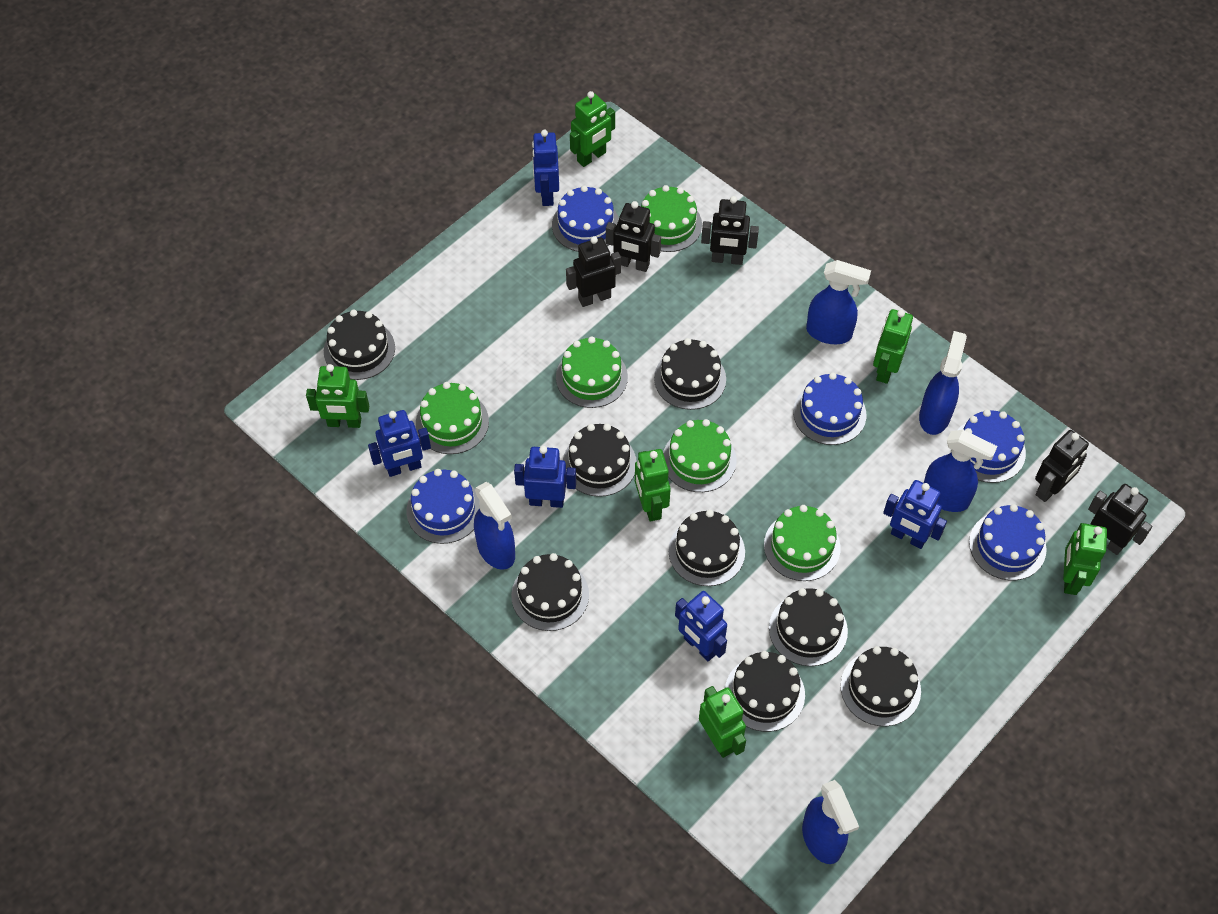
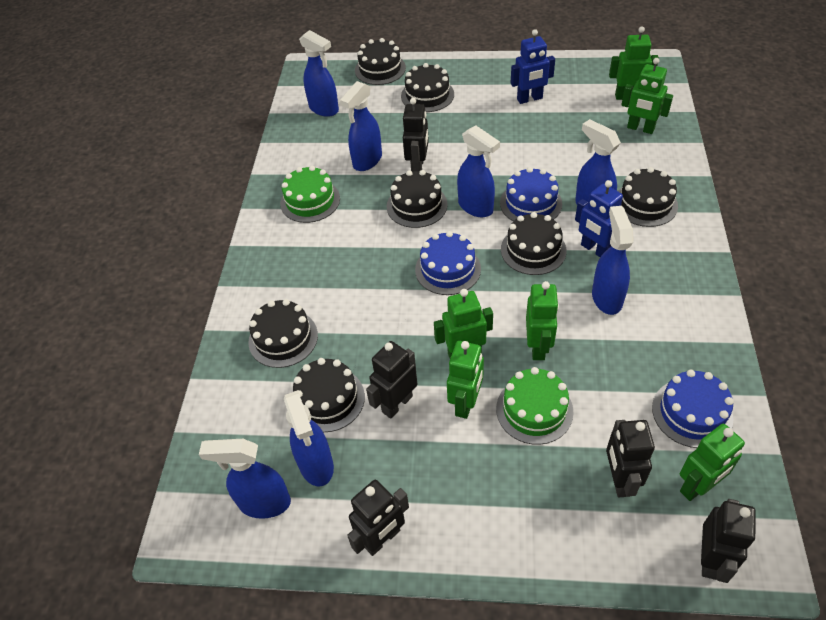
black cake: 8 -> 7
blue cake: 5 -> 3
blue robot: 5 -> 2
blue spray bottle: 5 -> 7
green cake: 5 -> 2

